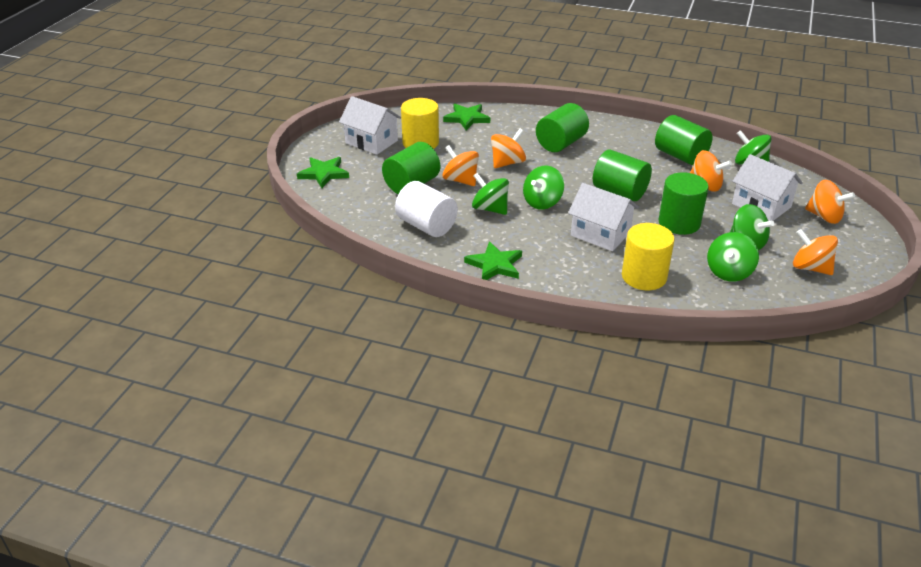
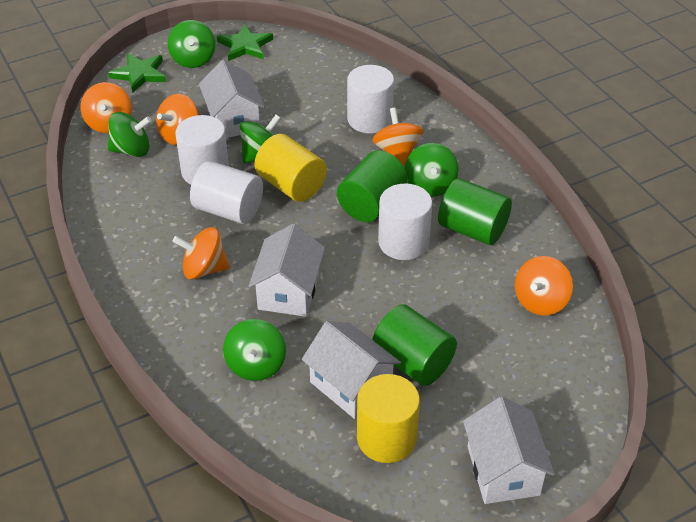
green cylinder: 5 -> 3
green star: 3 -> 2
white cylinder: 1 -> 4
white house: 3 -> 4

